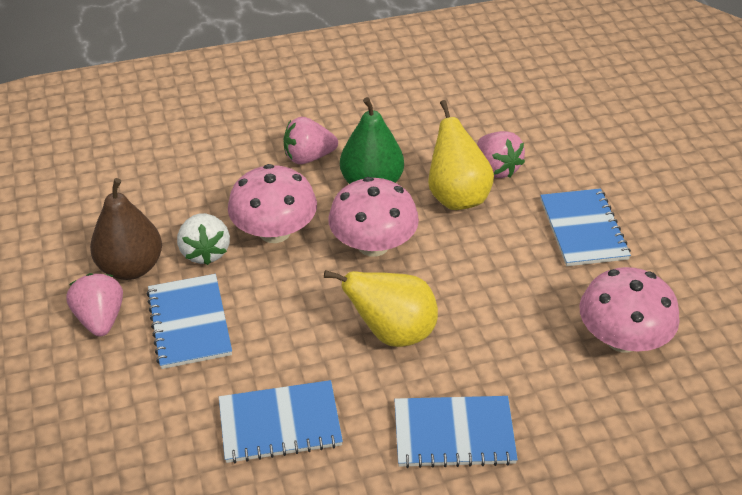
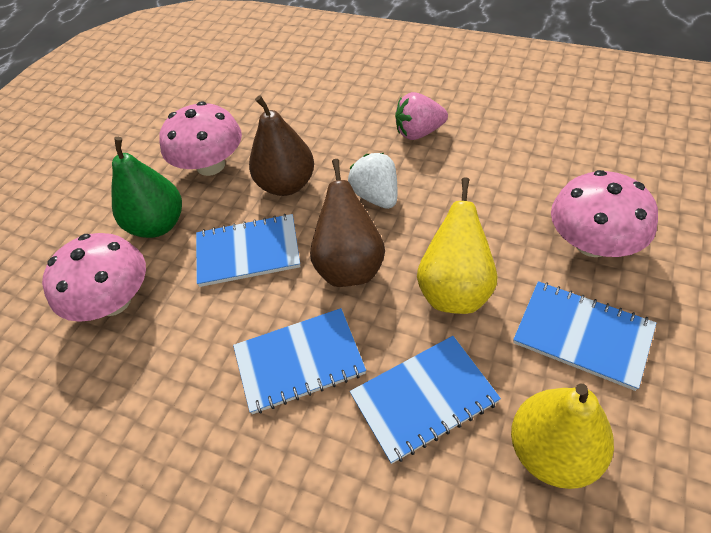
brown pear: 1 -> 2
pink strawberry: 3 -> 1

